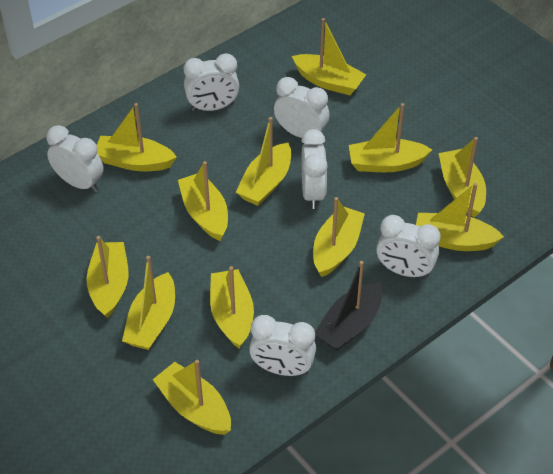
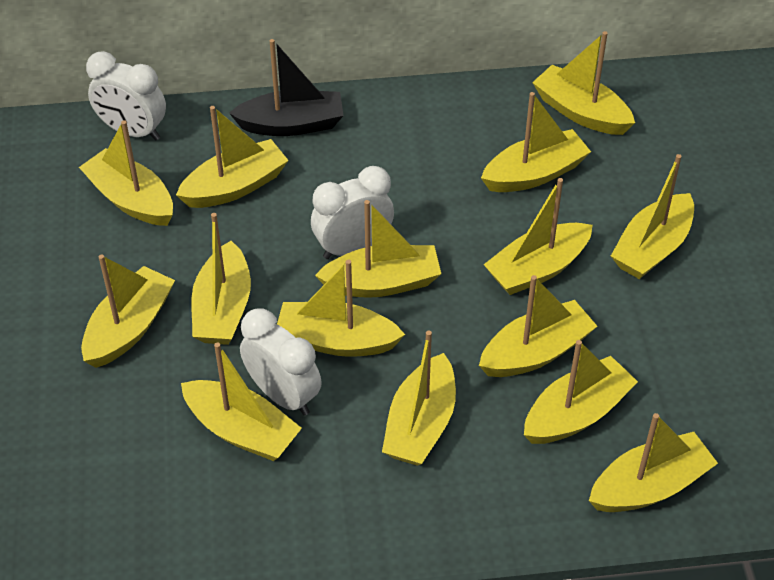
white clock: 6 -> 3
yellow boat: 12 -> 15

